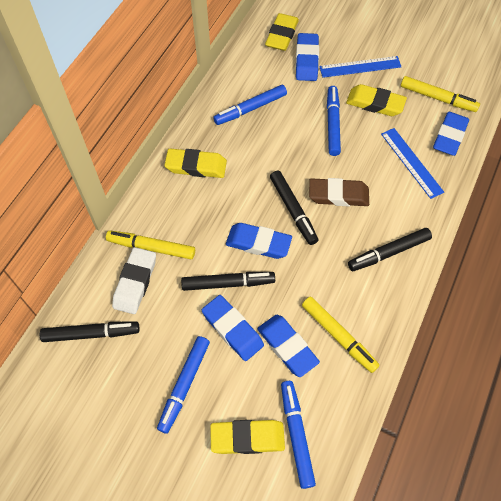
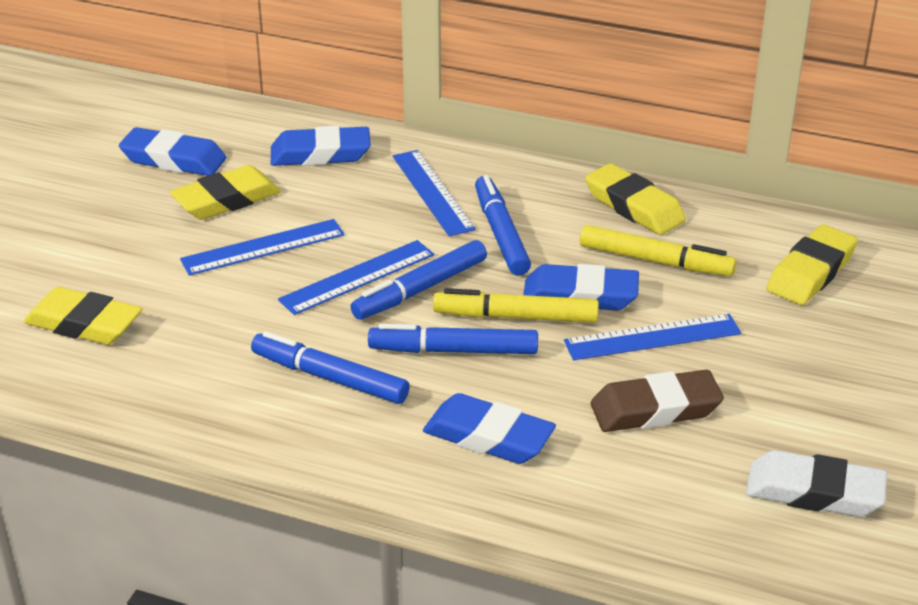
black marker: 4 -> 0
blue eraser: 5 -> 4
blue ruler: 2 -> 4
yellow marker: 3 -> 2

